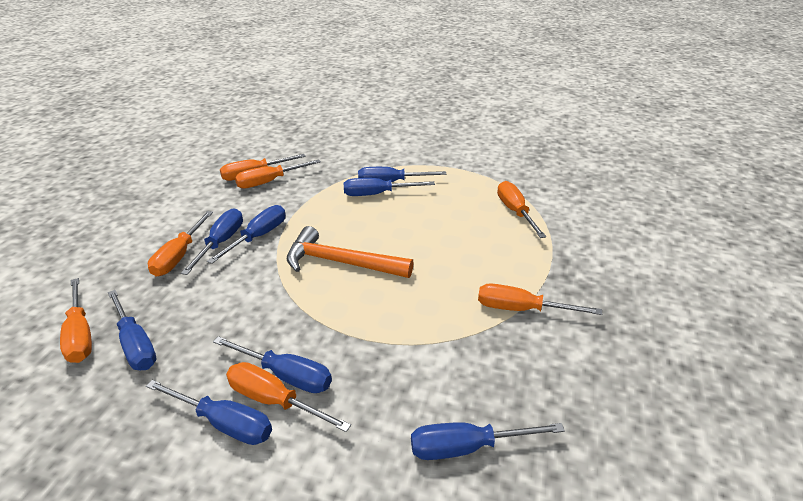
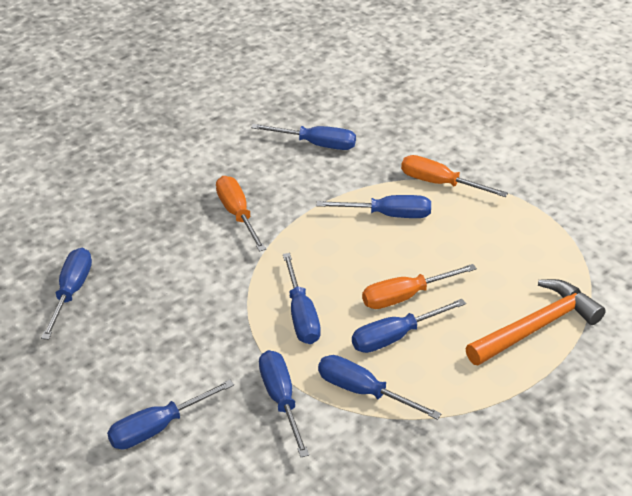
orange screwdriver: 7 -> 3

